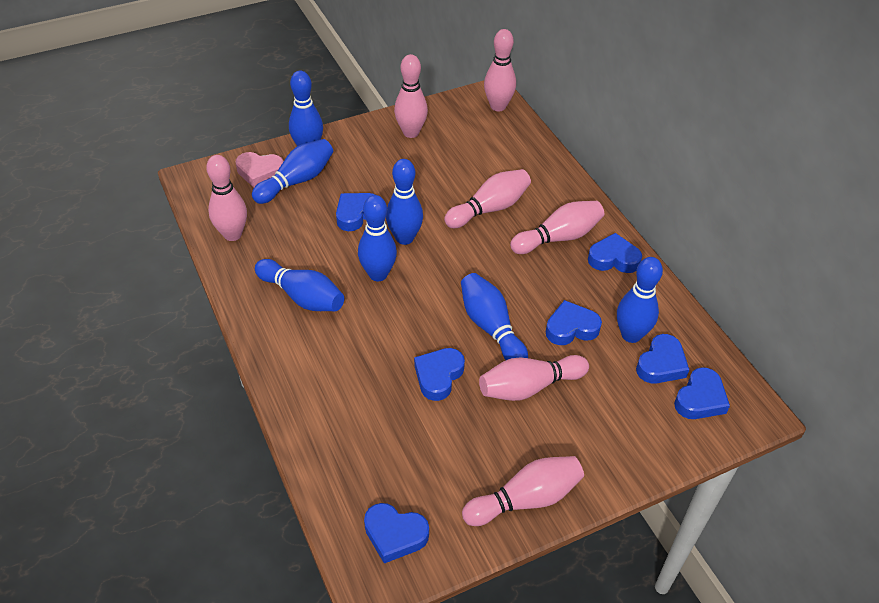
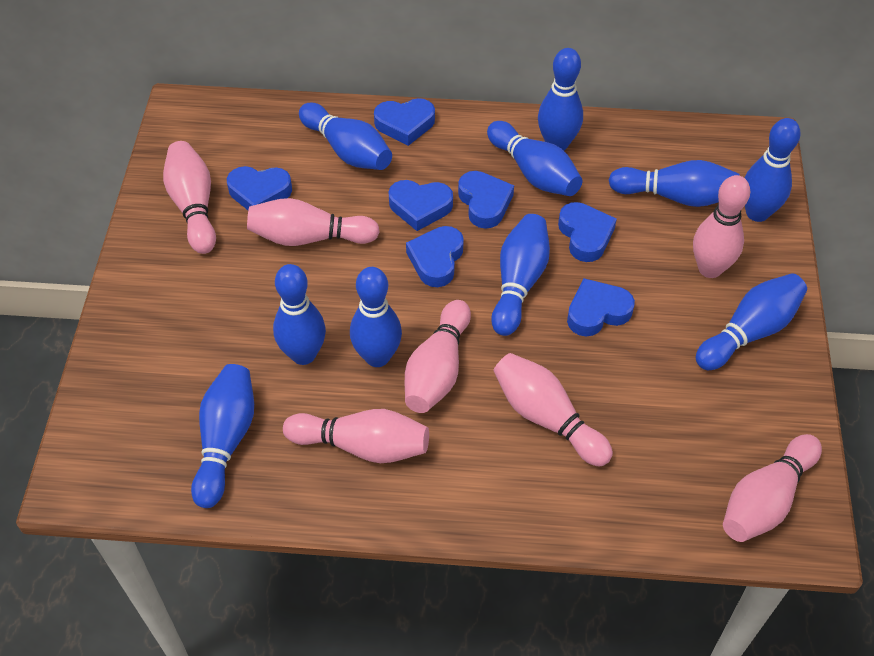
blue bowling pin: 7 -> 10
pink heart: 1 -> 0

